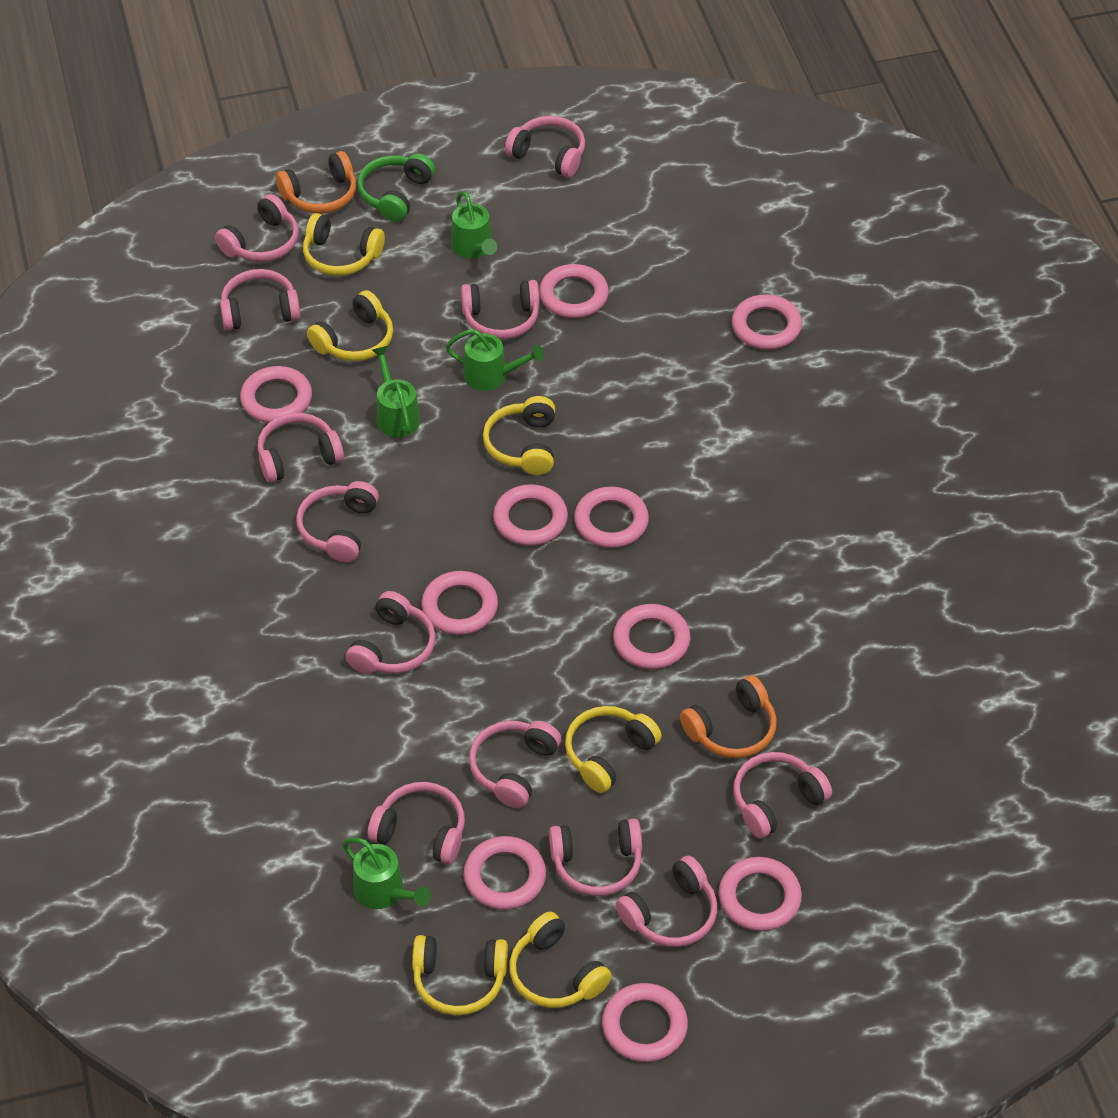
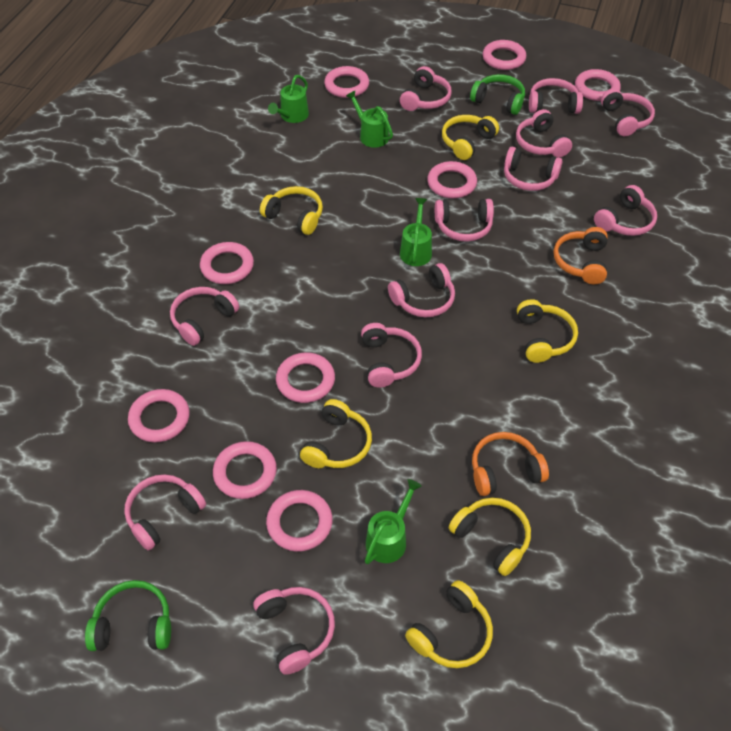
green headphones: 1 -> 2
pink ring: 10 -> 9

